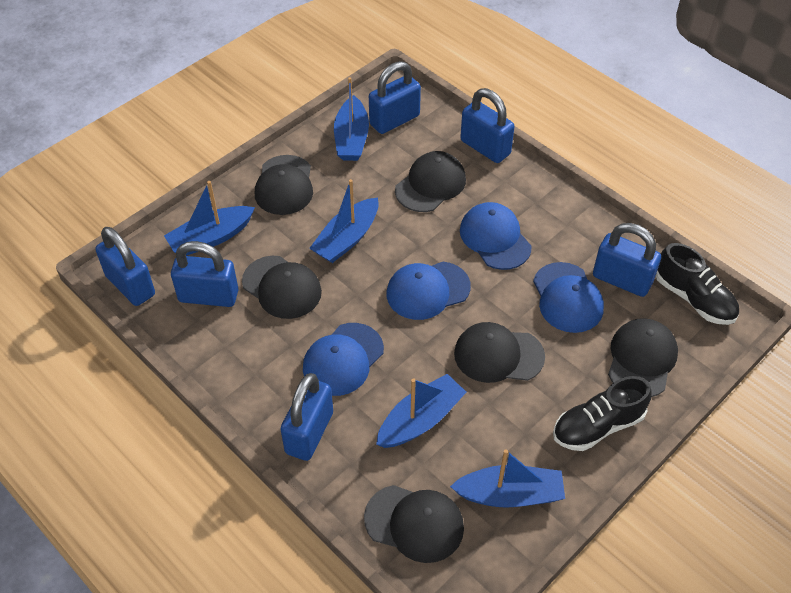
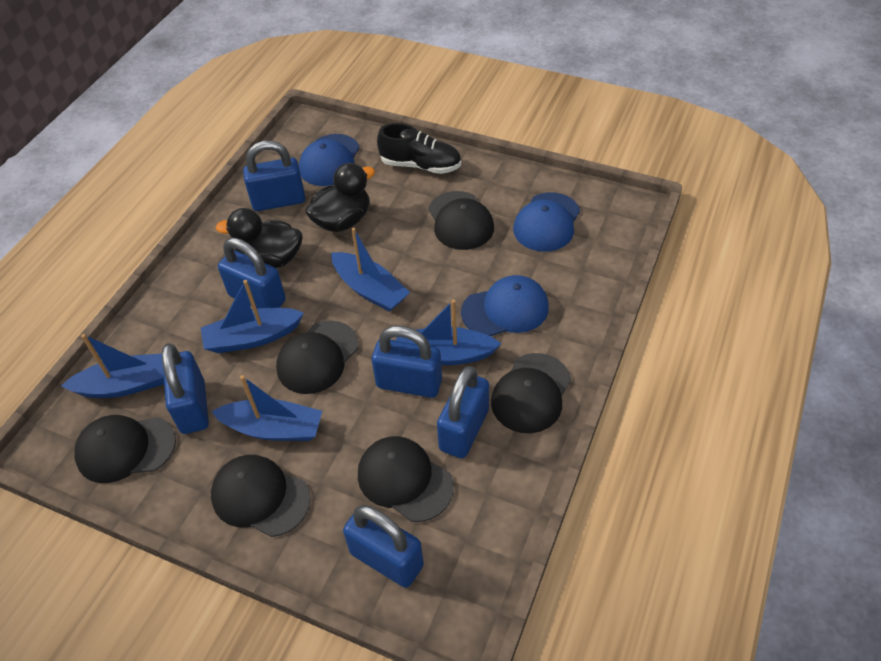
black duck: 0 -> 2
black shoe: 2 -> 1
blue cap: 4 -> 3

